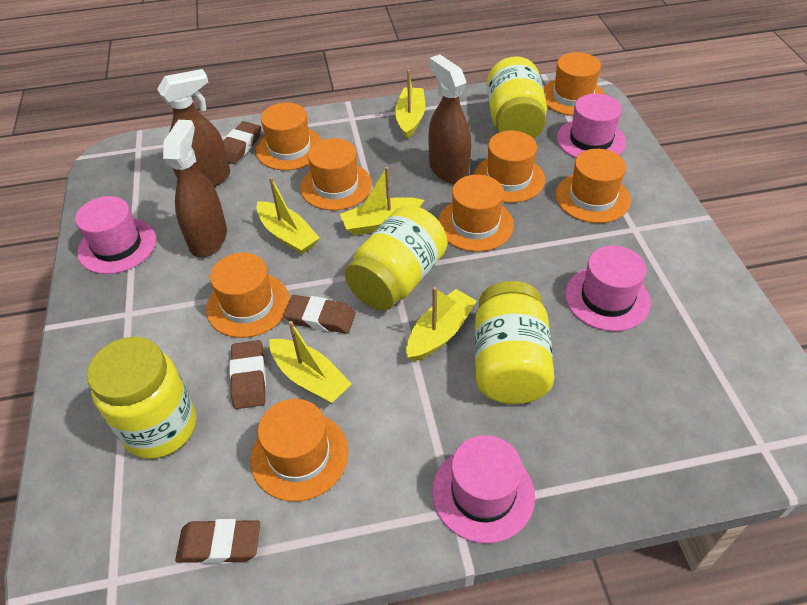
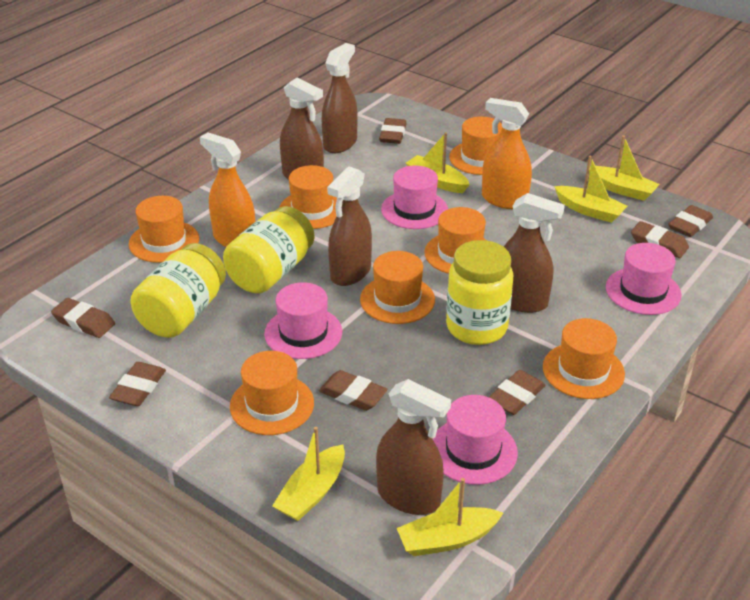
brown eraser: 4 -> 7
brown spray bottle: 3 -> 5
orange hat: 8 -> 7
orange spray bottle: 0 -> 2
yellow jar: 4 -> 3

